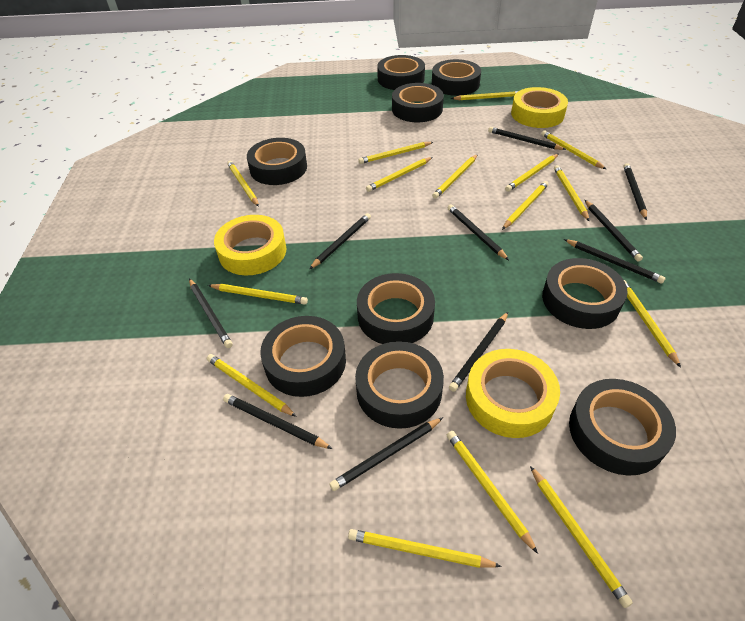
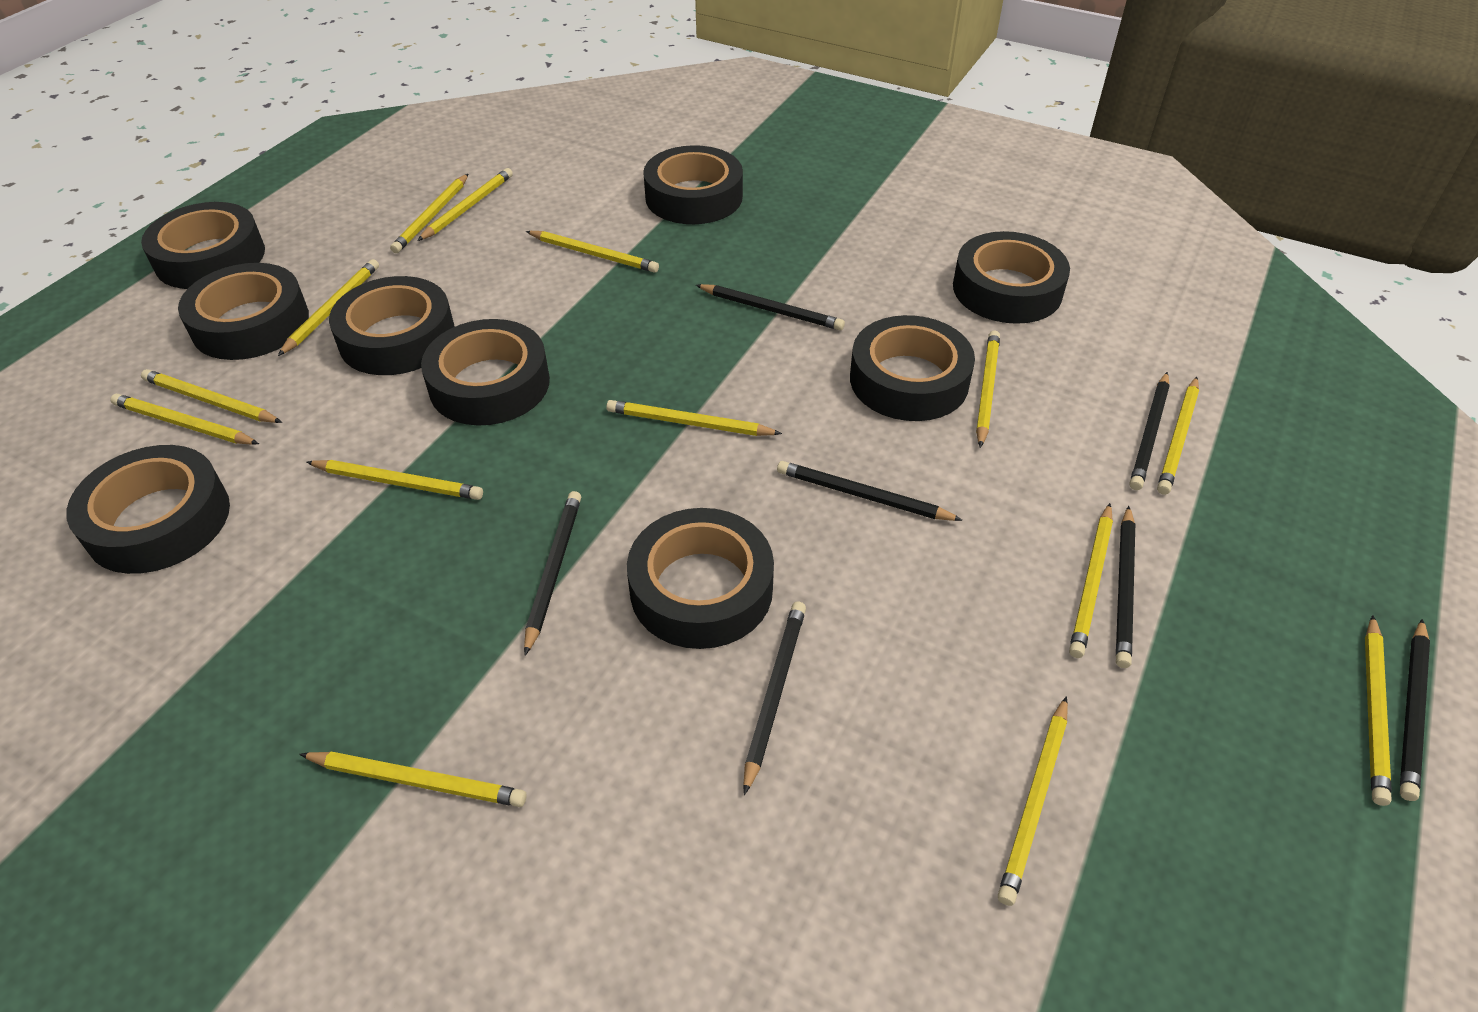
black pencil: 10 -> 7
yellow pencil: 15 -> 14
yellow tape: 3 -> 0

